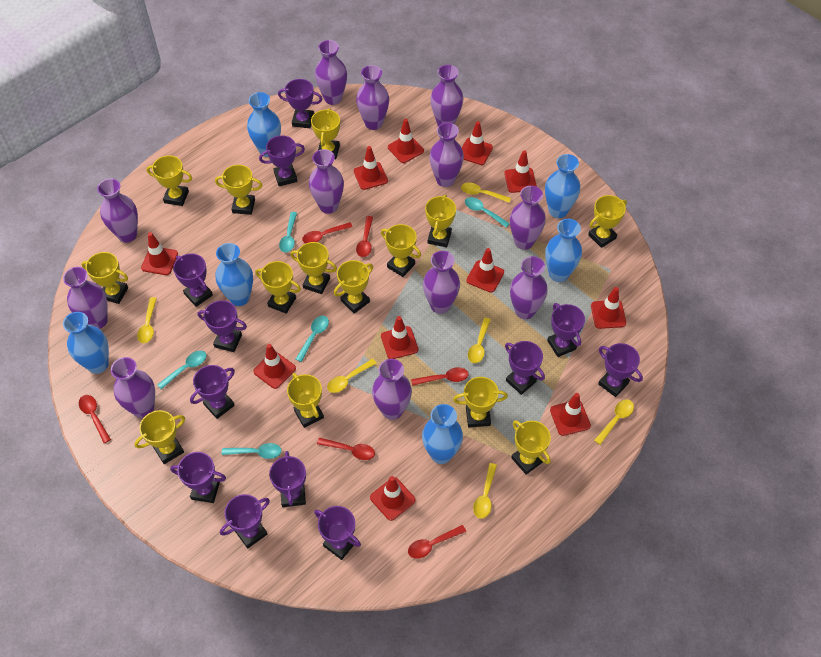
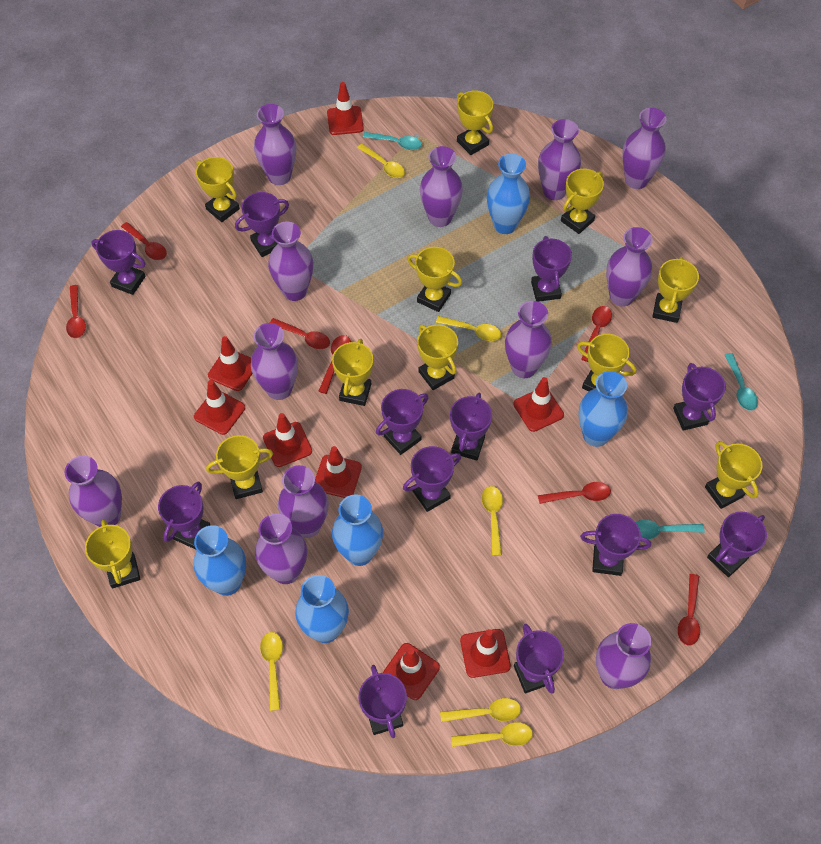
blue vase: 6 -> 5
red spoon: 6 -> 7
red traffic cone: 11 -> 8
turquoise spoon: 5 -> 3
yellow trophy: 14 -> 11

